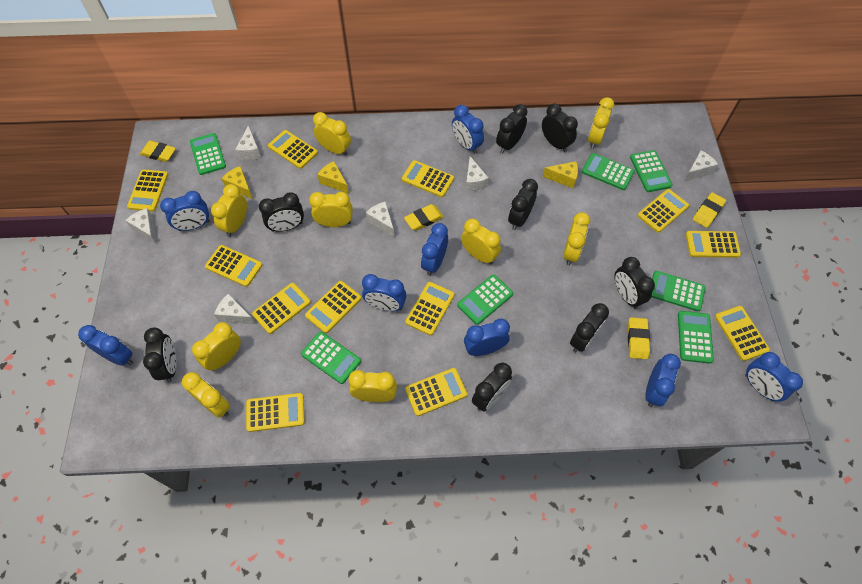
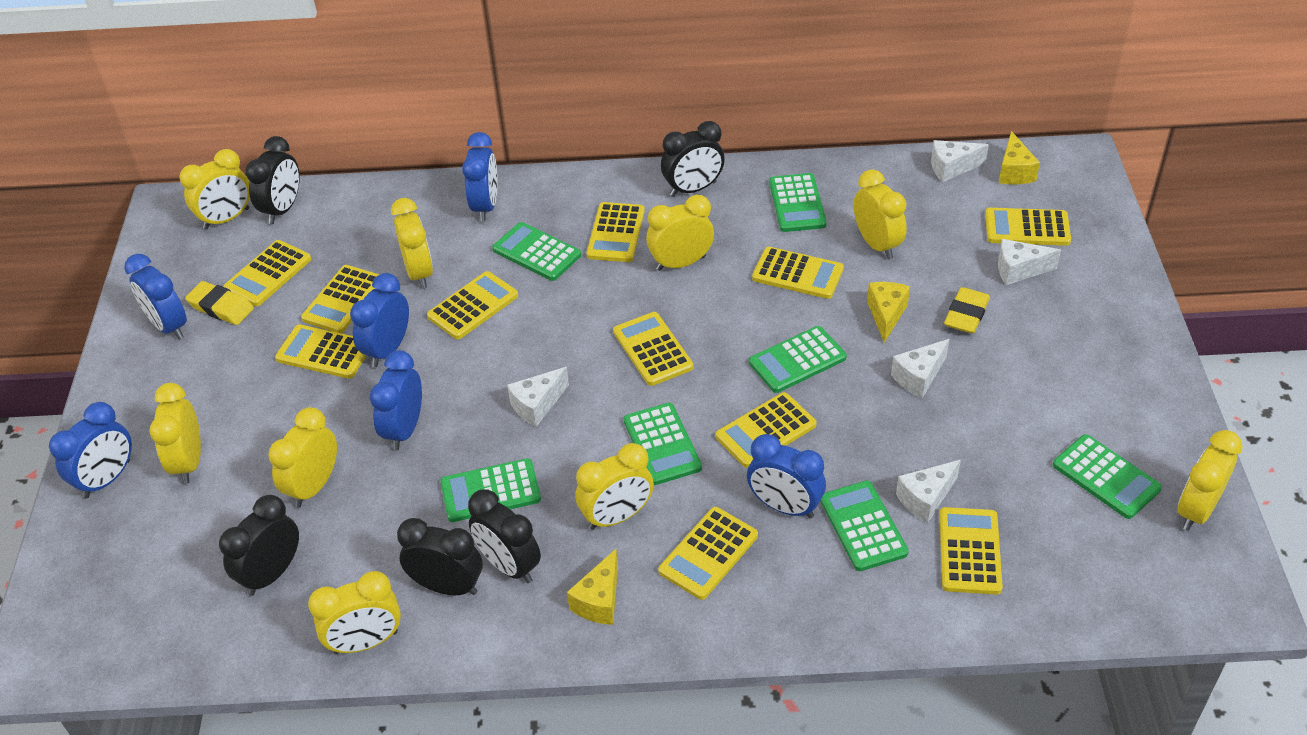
black clock: 8 -> 5
blue clock: 8 -> 6
white cheese: 6 -> 5
yellow calculator: 12 -> 11
yellow eraser: 4 -> 2

